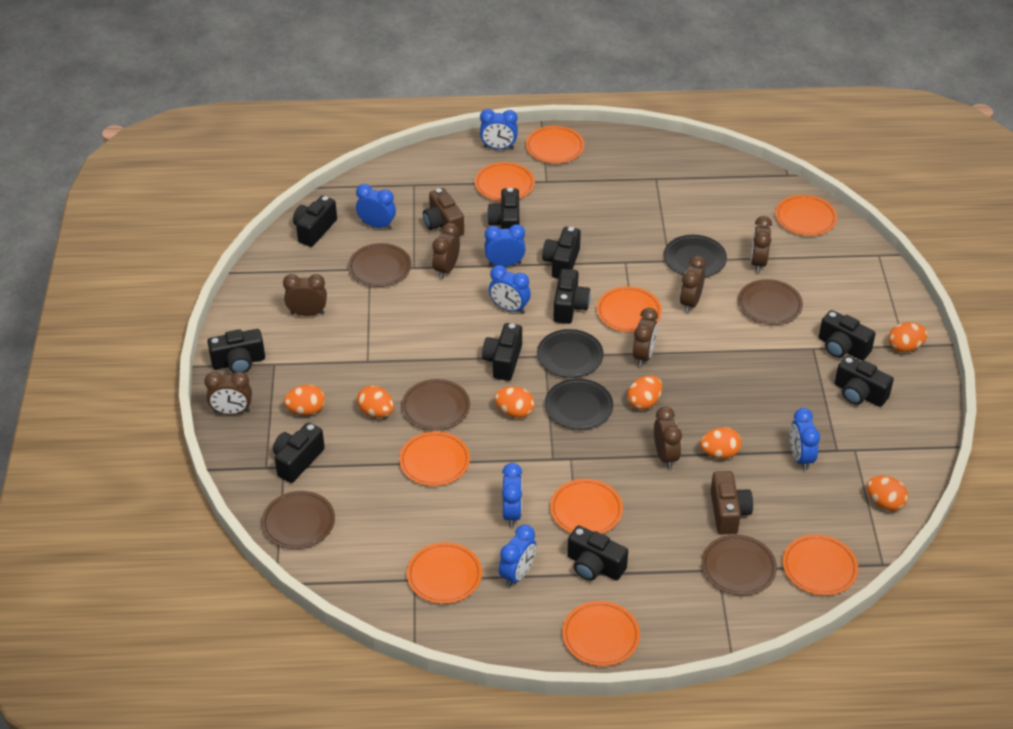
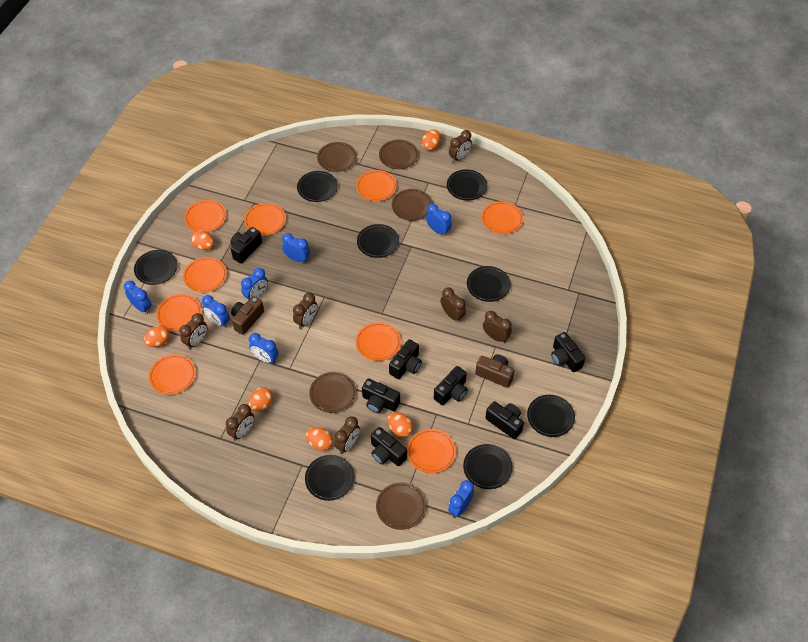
black camera: 10 -> 7
black plate: 3 -> 8
orange egg: 7 -> 6

